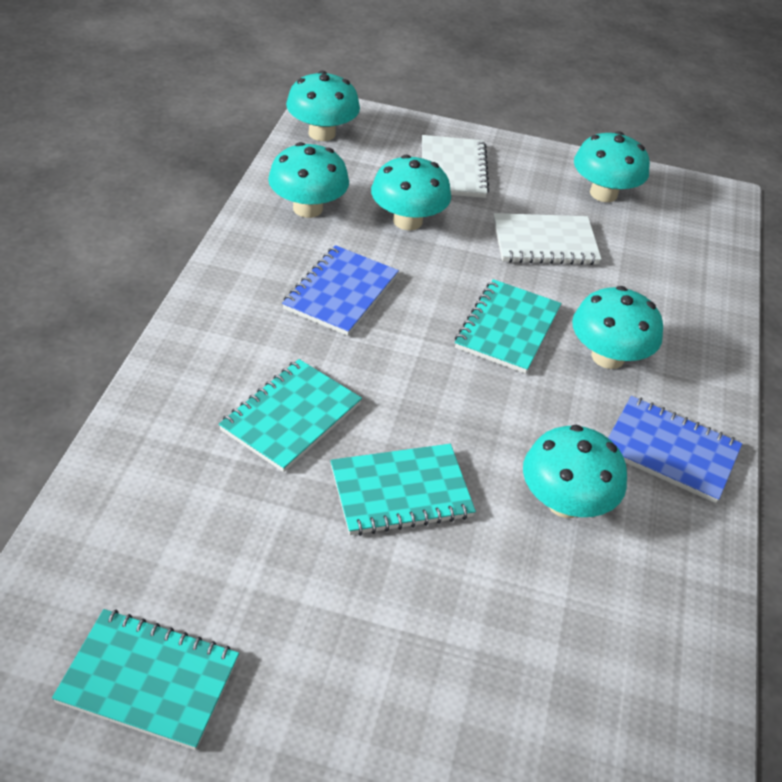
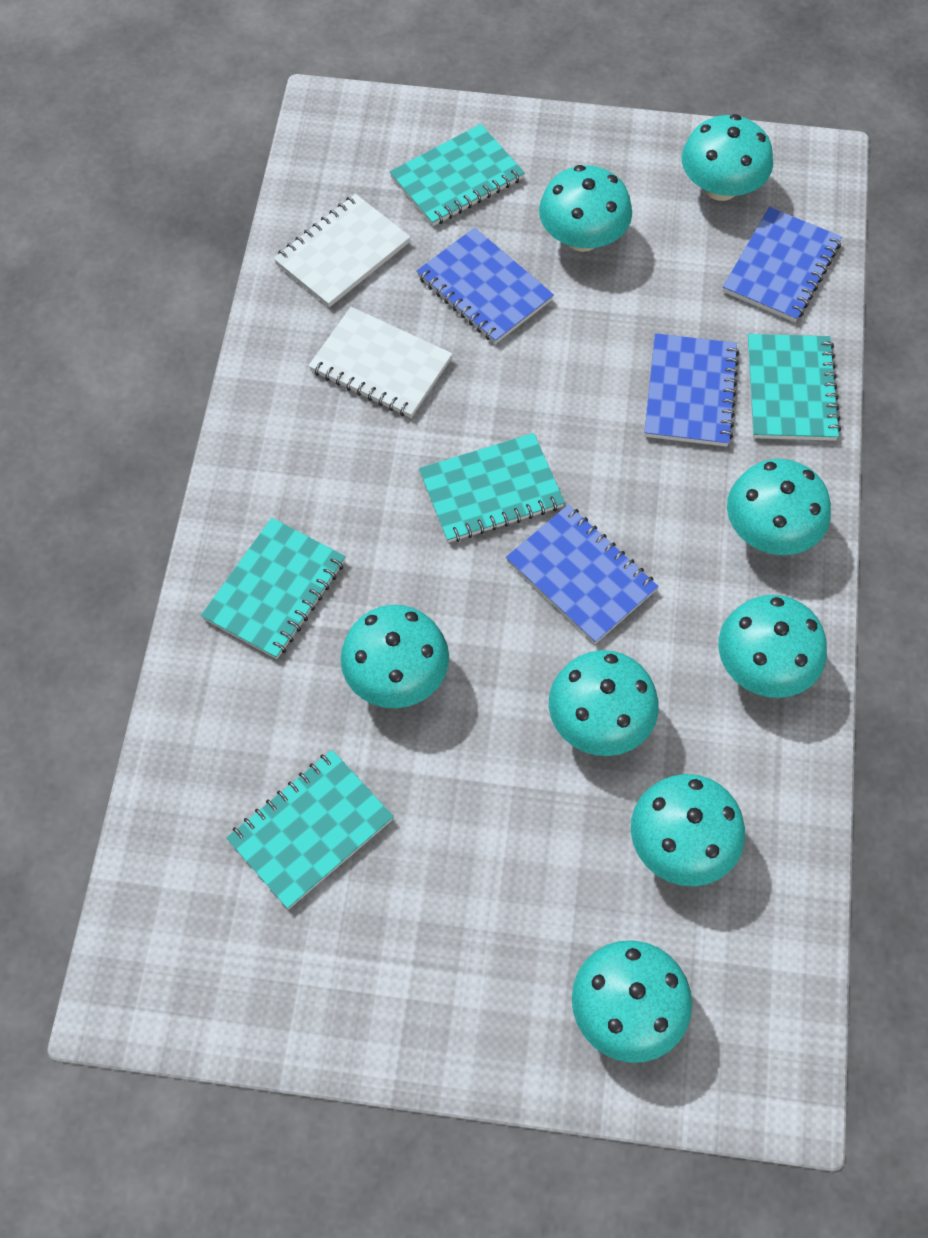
blue notebook: 2 -> 4
turquoise mushroom: 6 -> 8
turquoise notebook: 4 -> 5

